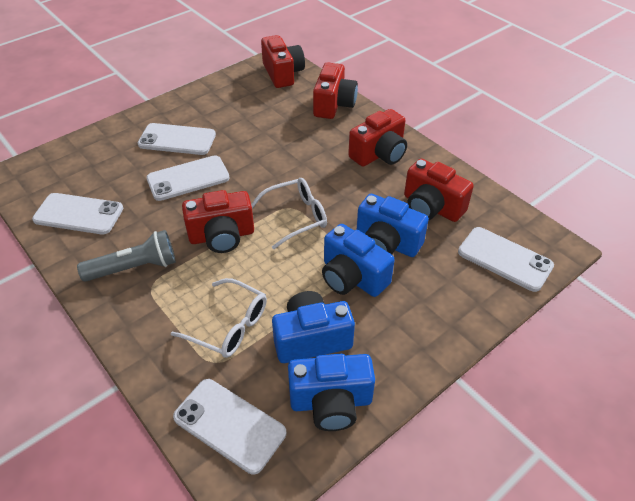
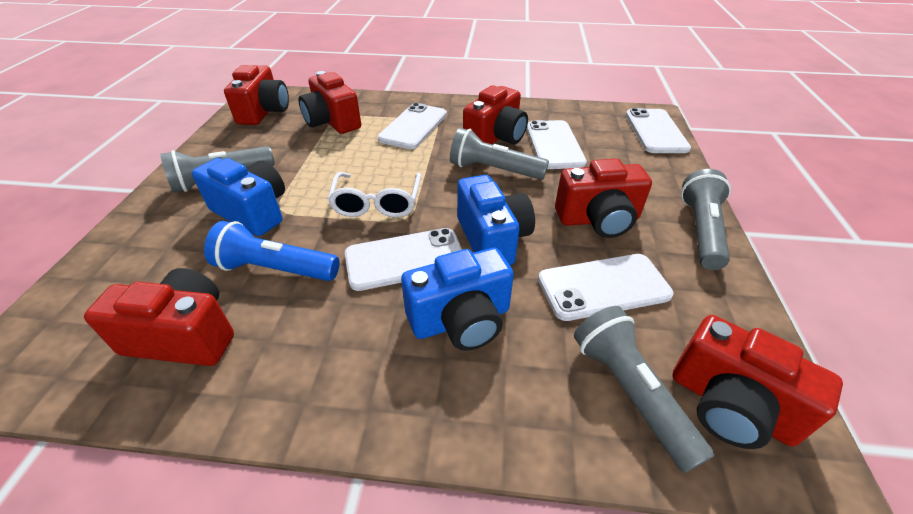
blue camera: 4 -> 3
blue flashlight: 0 -> 1
grey flashlight: 1 -> 4
red camera: 5 -> 6
white glasses: 2 -> 1

